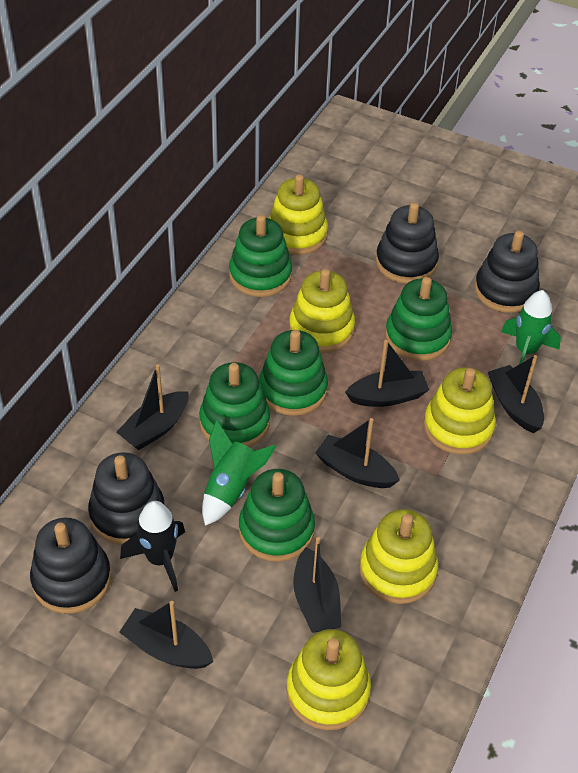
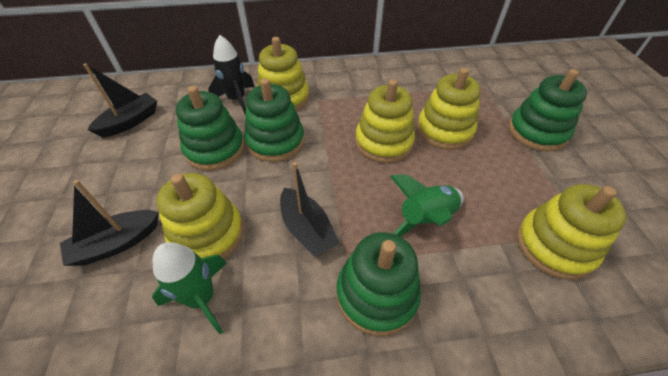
black boat: 6 -> 3
black stacking toy: 4 -> 0
green stacking toy: 5 -> 4

